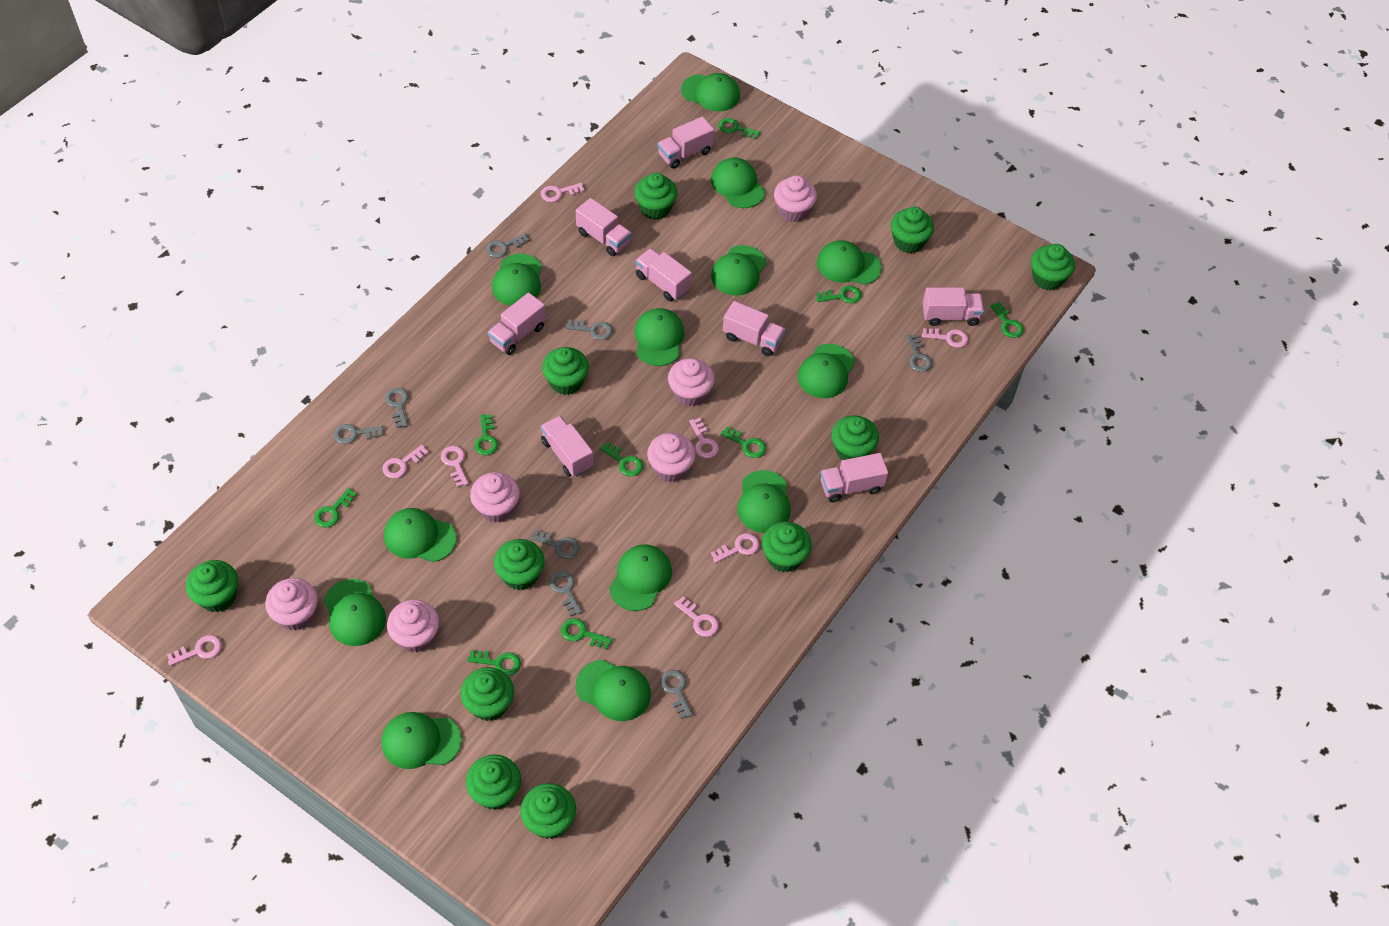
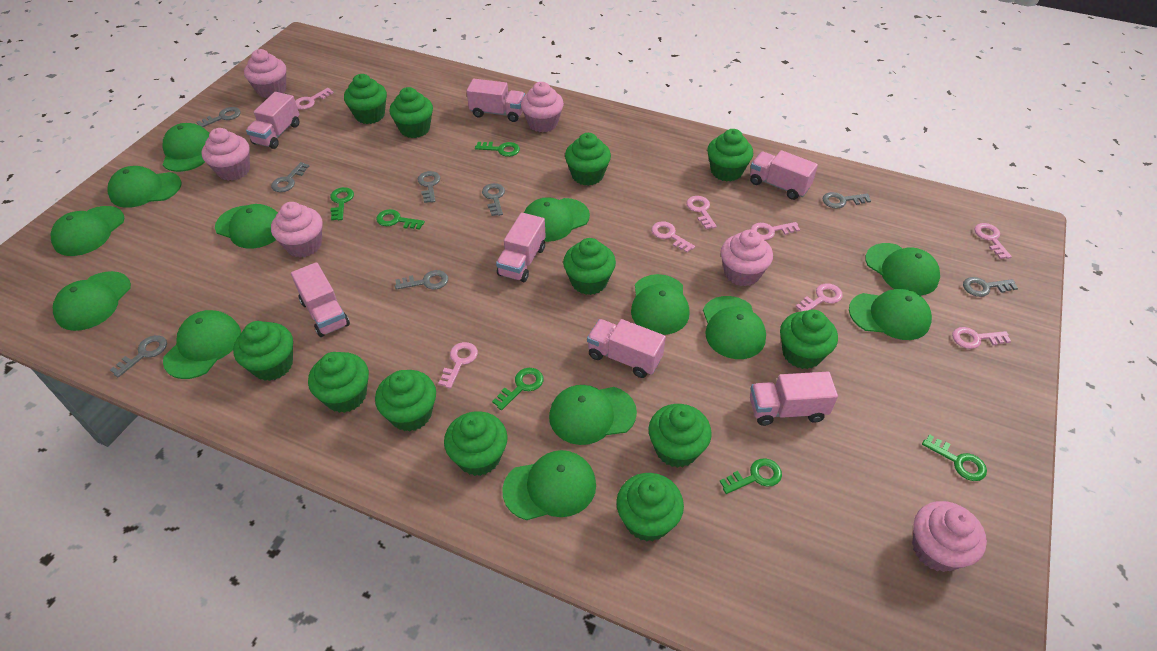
green cupcake: 11 -> 12
green key: 9 -> 6
pink truck: 8 -> 7

